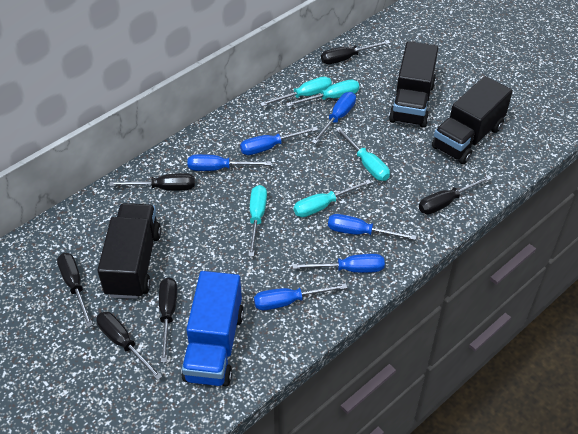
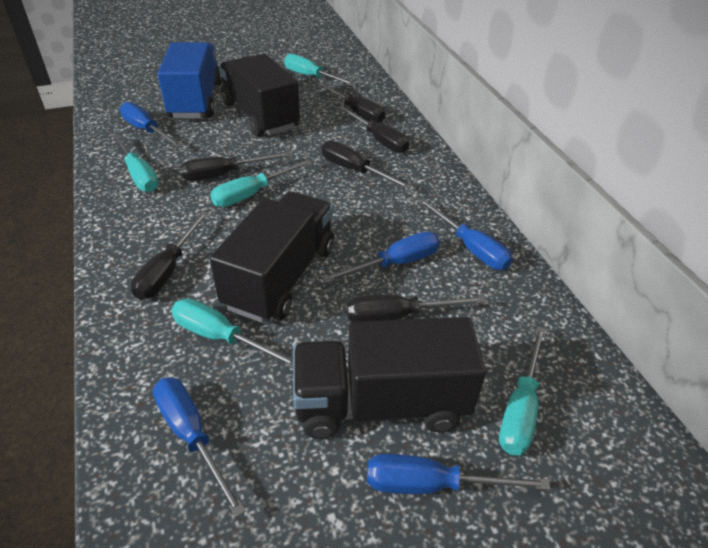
blue screwdriver: 6 -> 5

